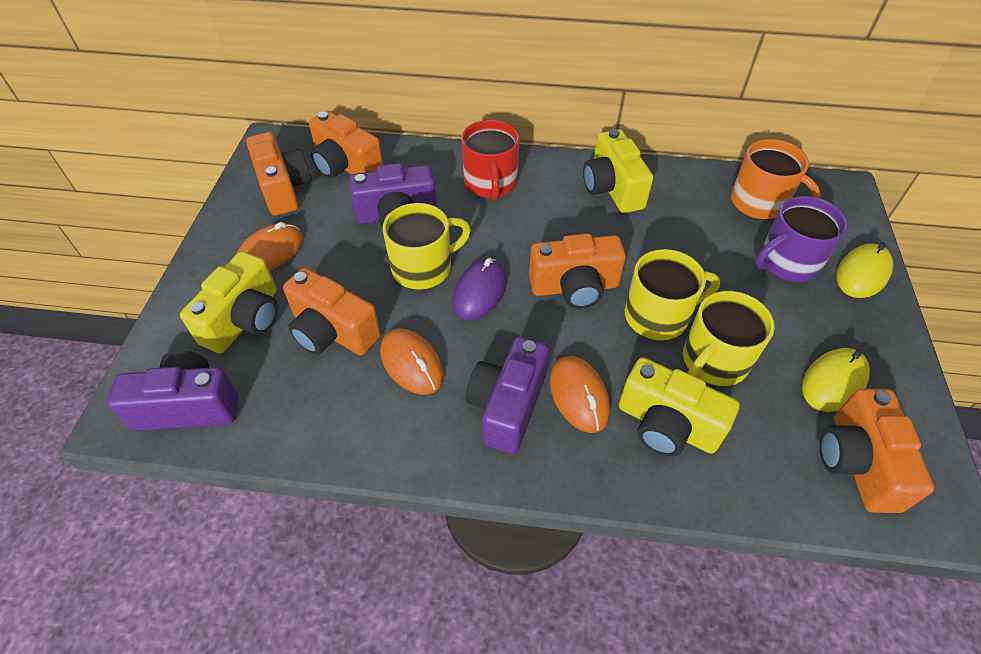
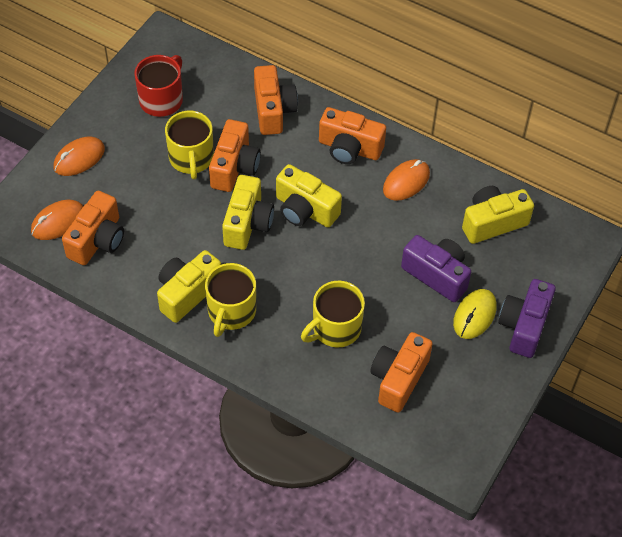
orange mug: 1 -> 0
purple camera: 3 -> 2
purple mouse: 1 -> 0
purple mug: 1 -> 0
yellow camera: 3 -> 4
yellow mouse: 2 -> 1

